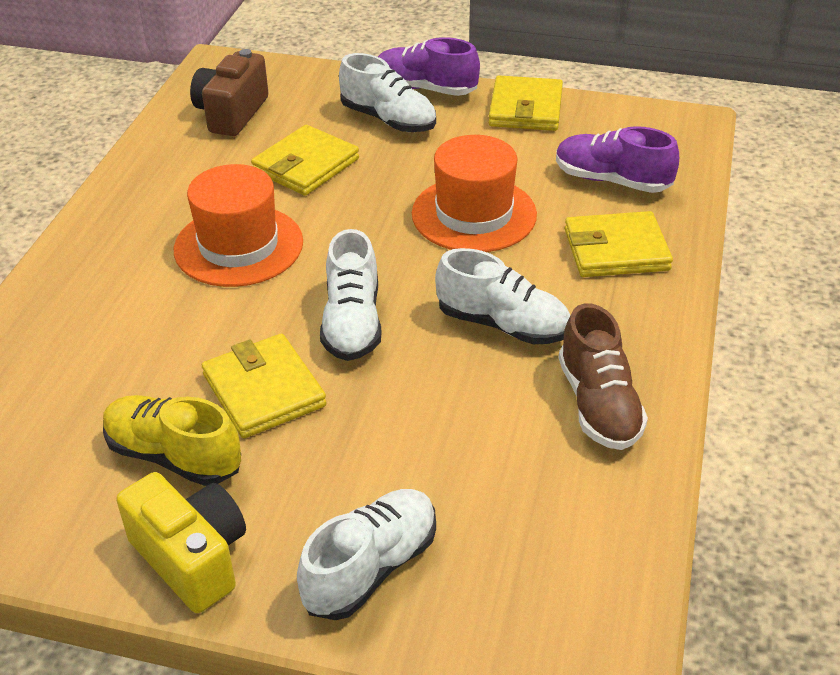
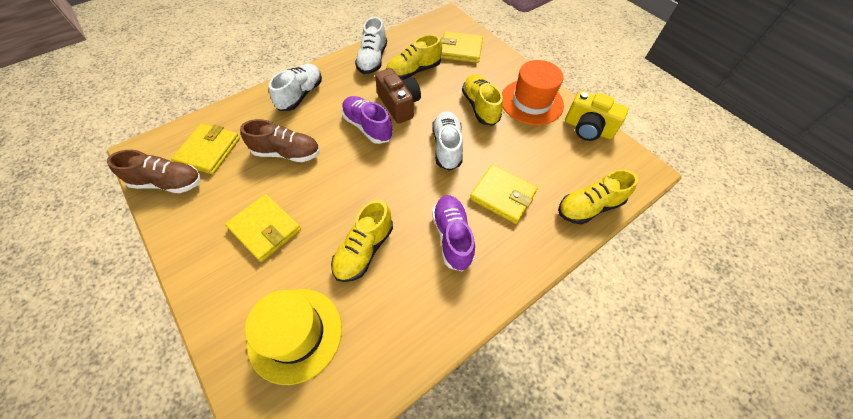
brown shoe: 1 -> 2
orange hat: 2 -> 1
white shoe: 4 -> 3
yellow hat: 0 -> 1
yellow shoe: 1 -> 4

